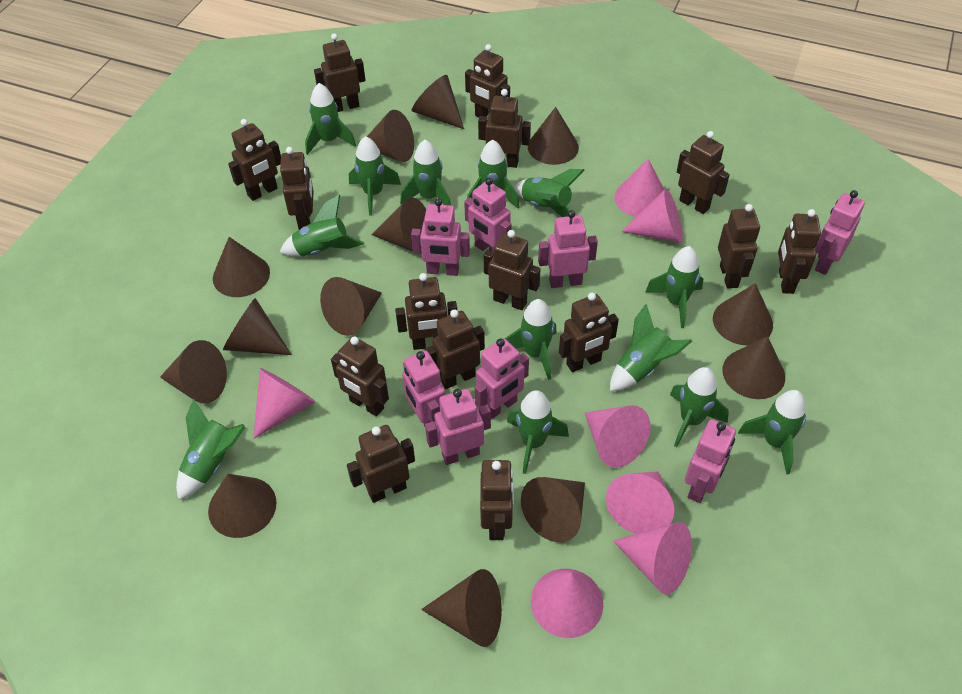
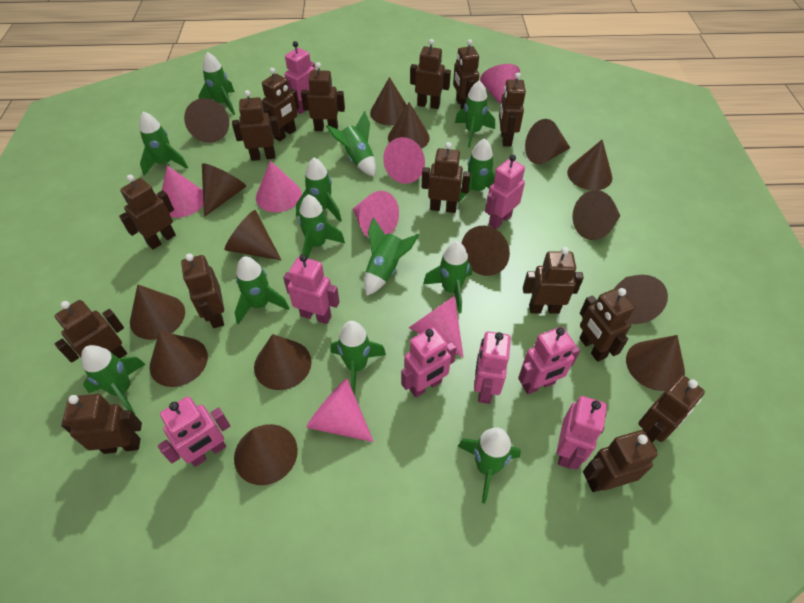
brown cone: 13 -> 15

